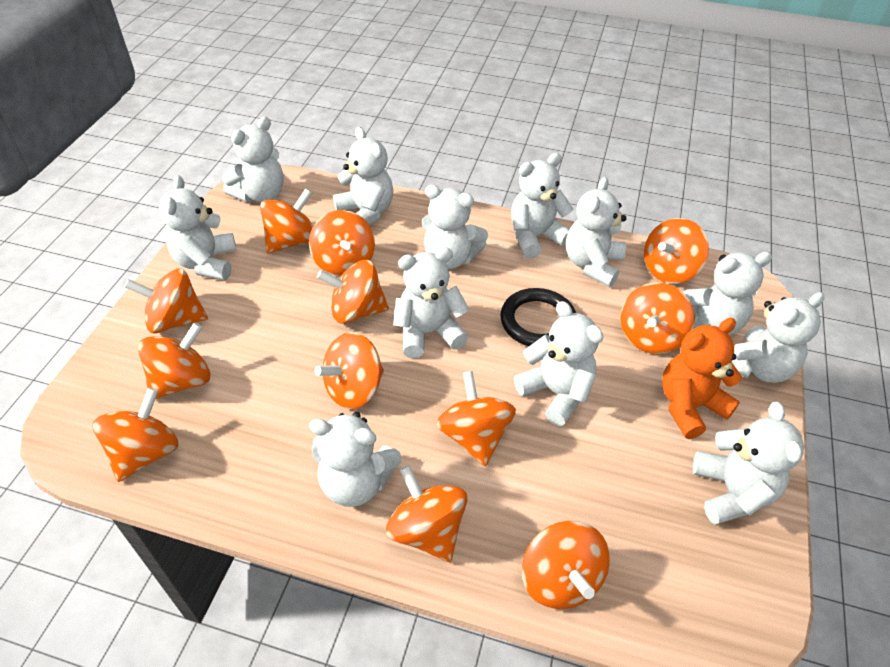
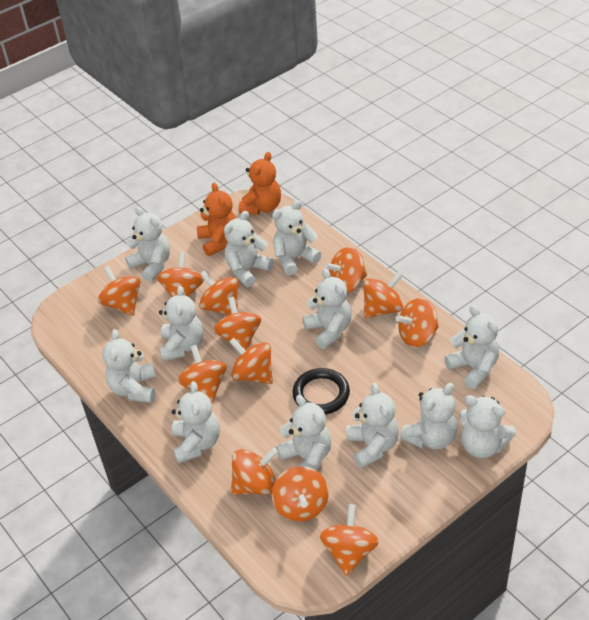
orange teddy bear: 1 -> 2

